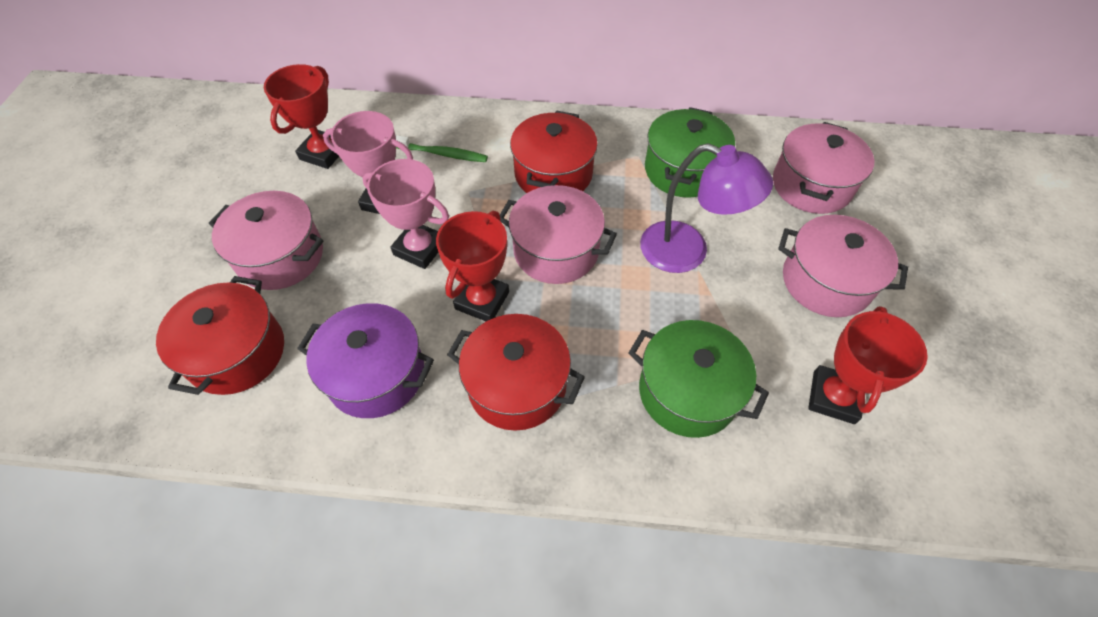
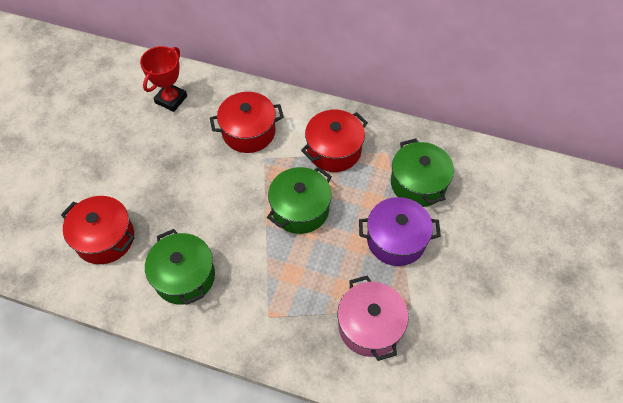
green pot: 2 -> 3
green toothbrush: 1 -> 0
pink pot: 4 -> 1
pink trophy: 2 -> 0
purple lamp: 1 -> 0
red trophy: 3 -> 1

